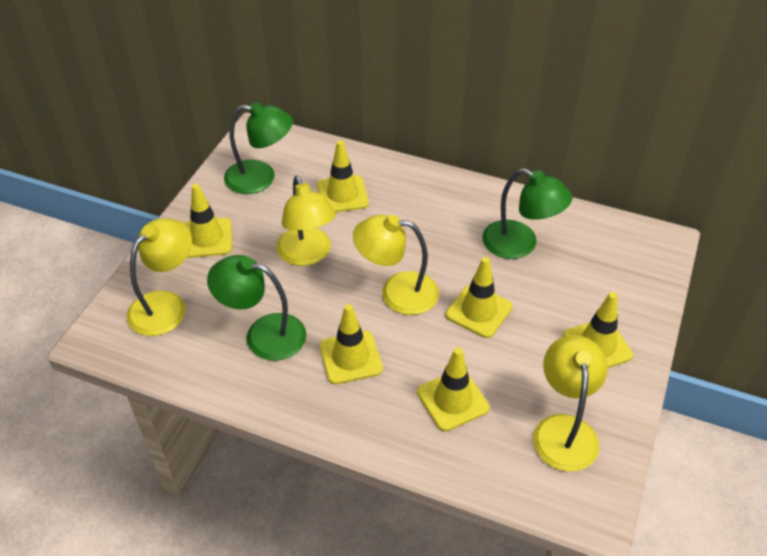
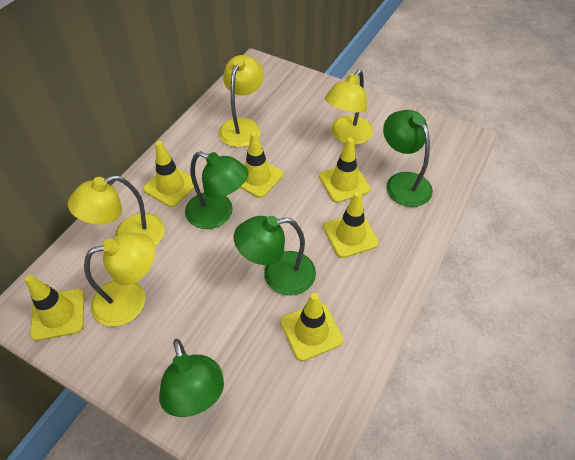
green lamp: 3 -> 4

